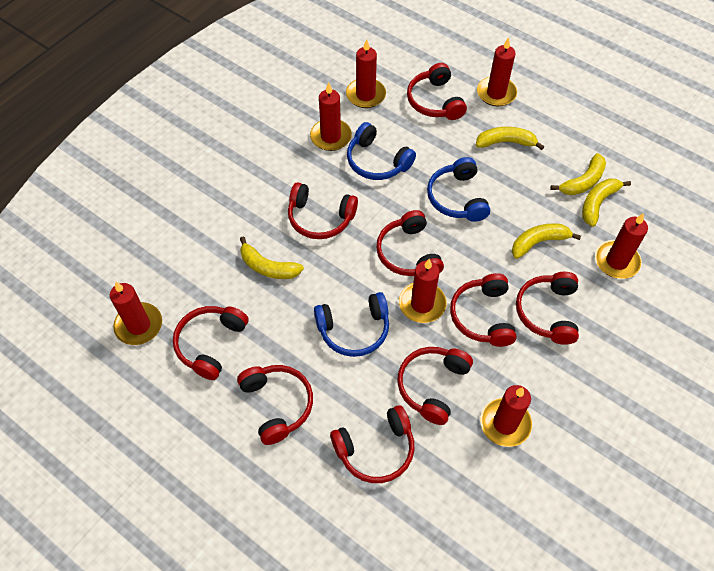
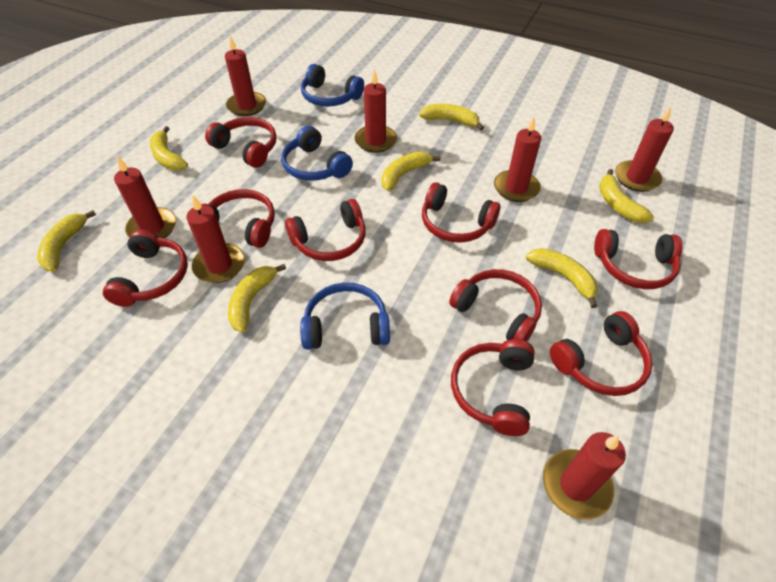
yellow banana: 5 -> 7

